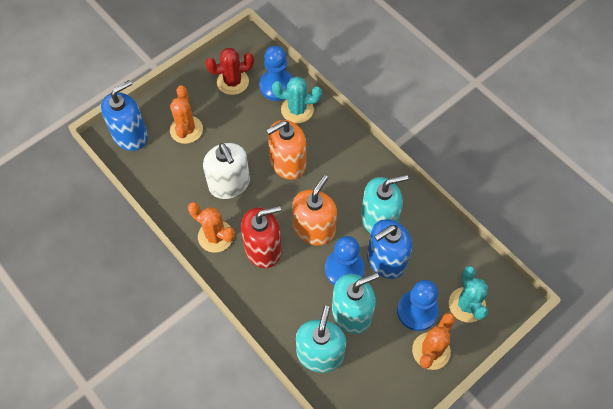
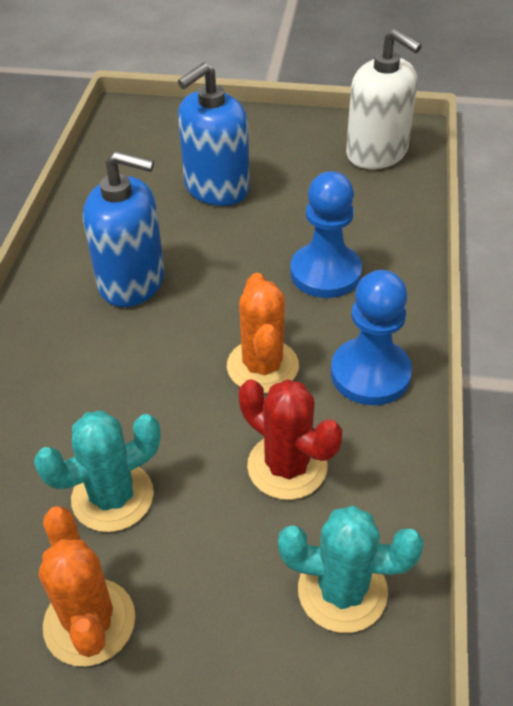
blue pawn: 3 -> 2
orange cactus: 3 -> 2
orange soap dispenser: 2 -> 0
red soap dispenser: 1 -> 0
turquoise soap dispenser: 3 -> 0

